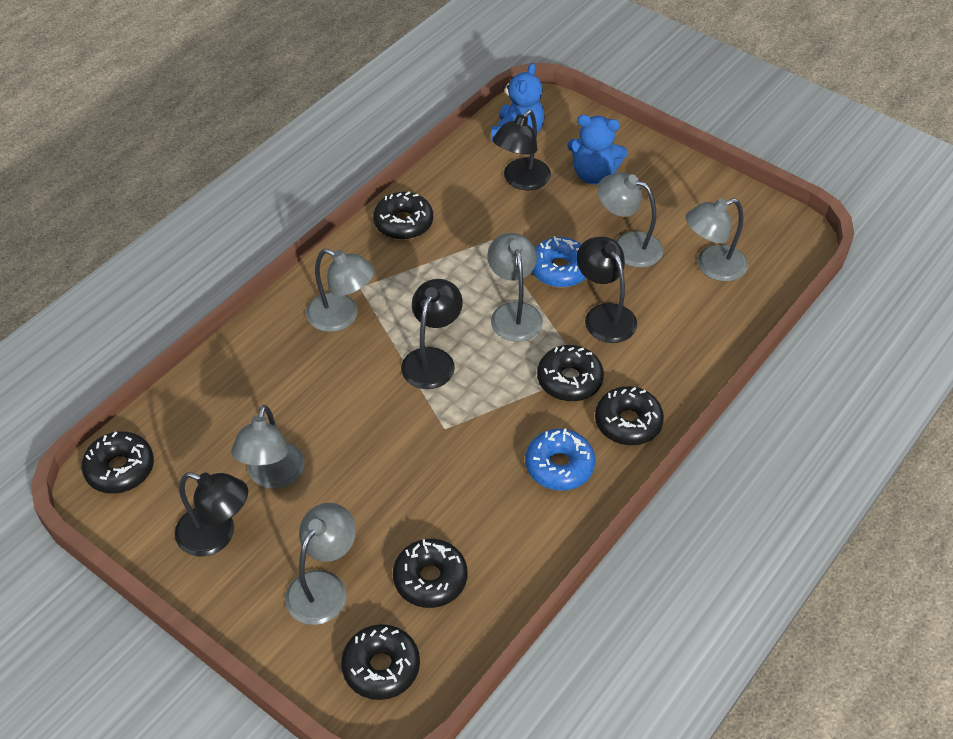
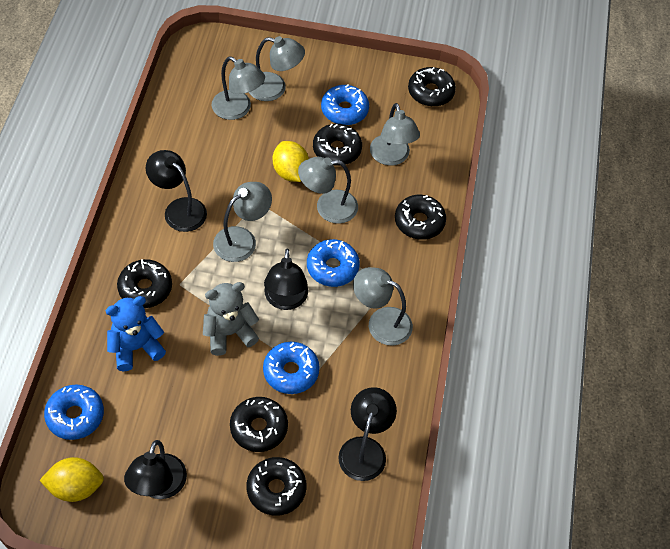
blue donut: 2 -> 4
blue teddy bear: 2 -> 1
grey teddy bear: 0 -> 1
yellow lemon: 0 -> 2

